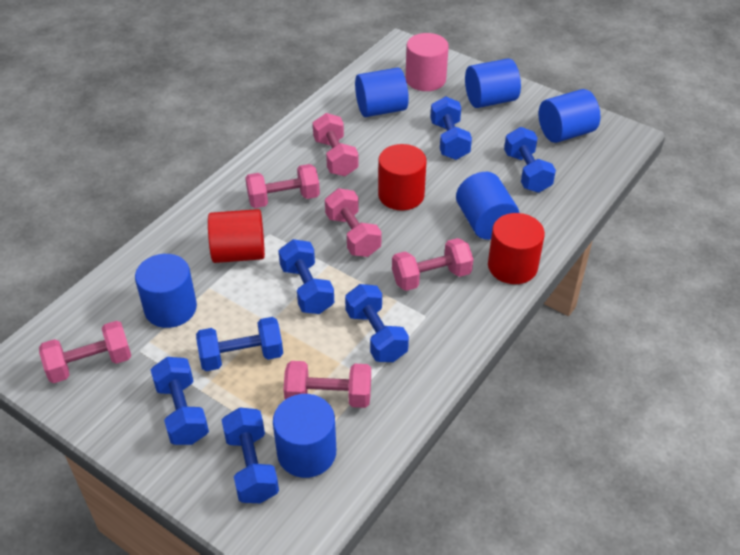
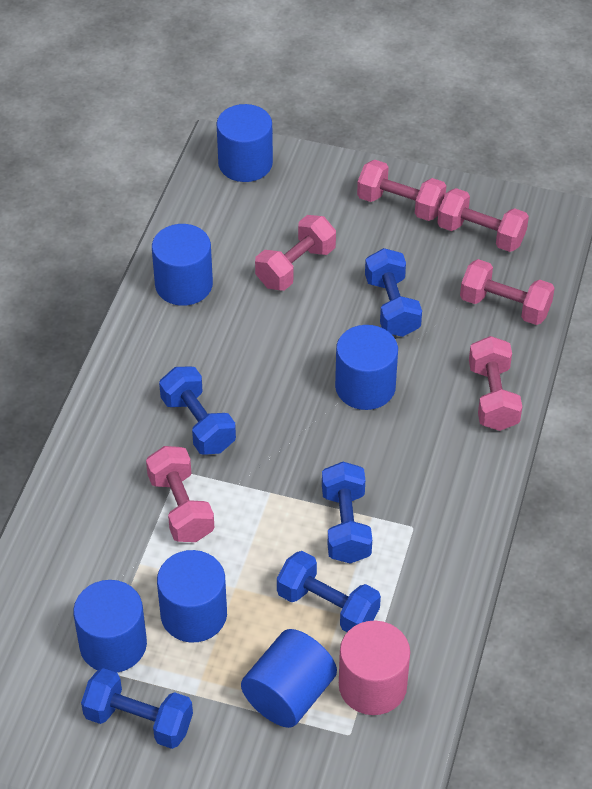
blue dumbbell: 7 -> 5
red cylinder: 3 -> 0

